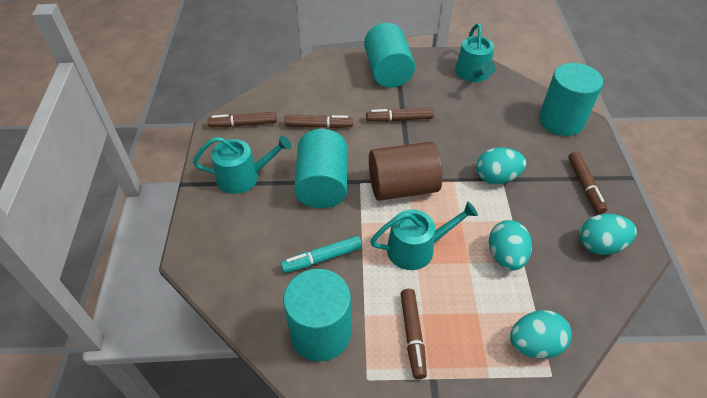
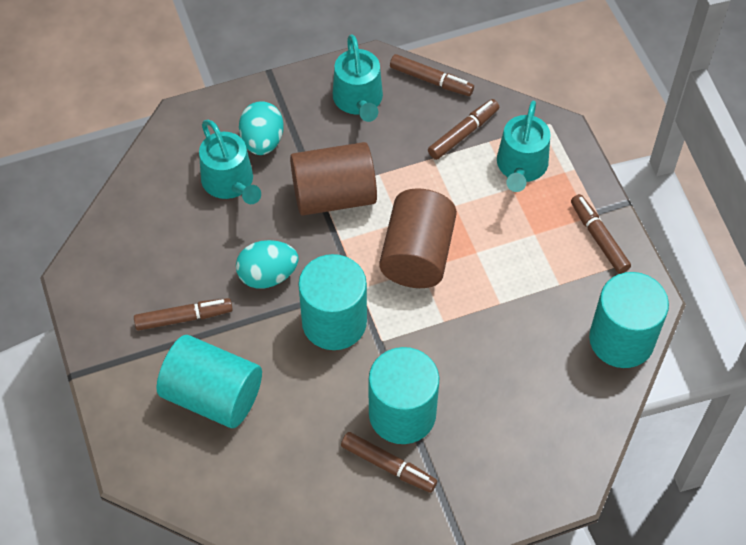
brown cylinder: 1 -> 2
turquoise egg: 4 -> 2
turquoise marker: 1 -> 0

